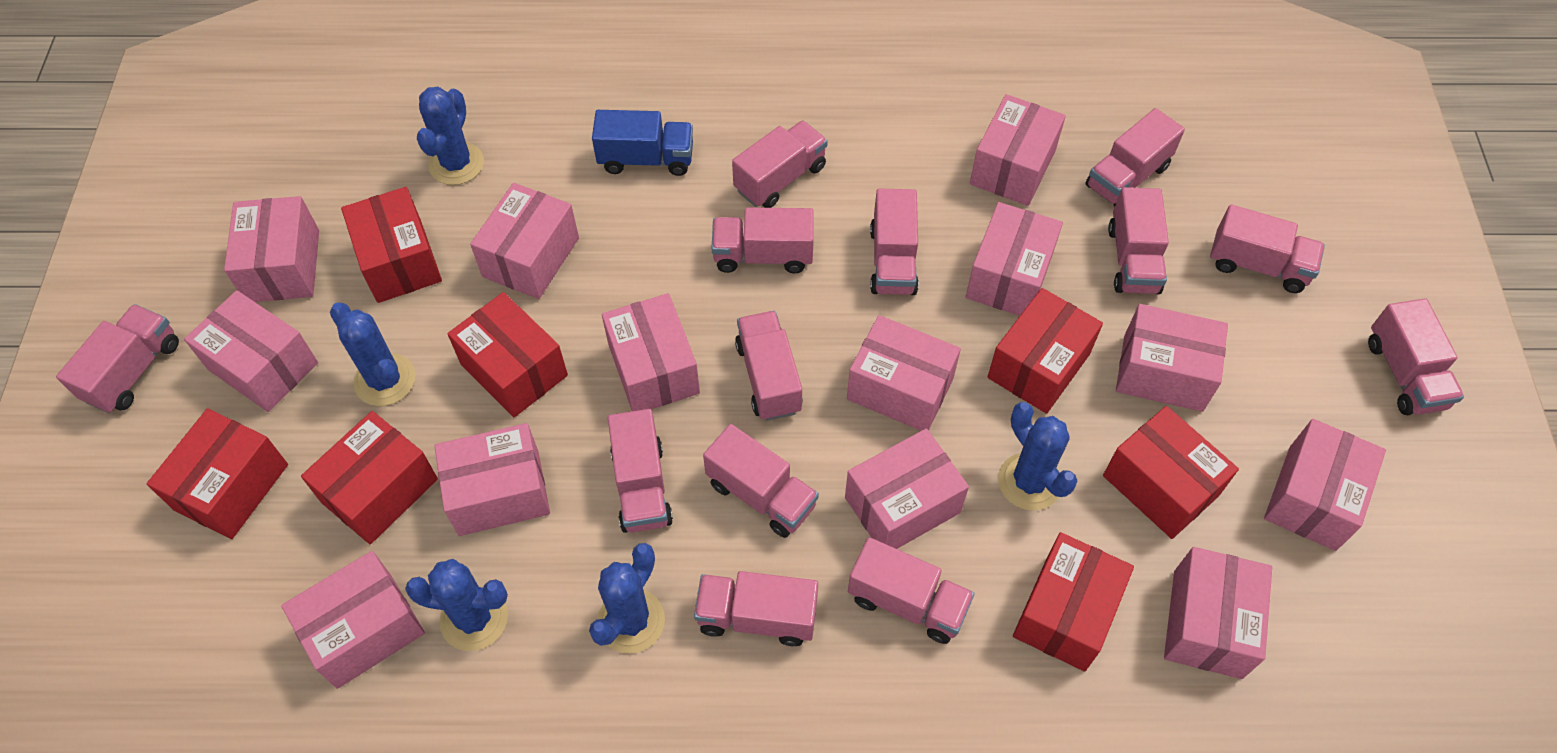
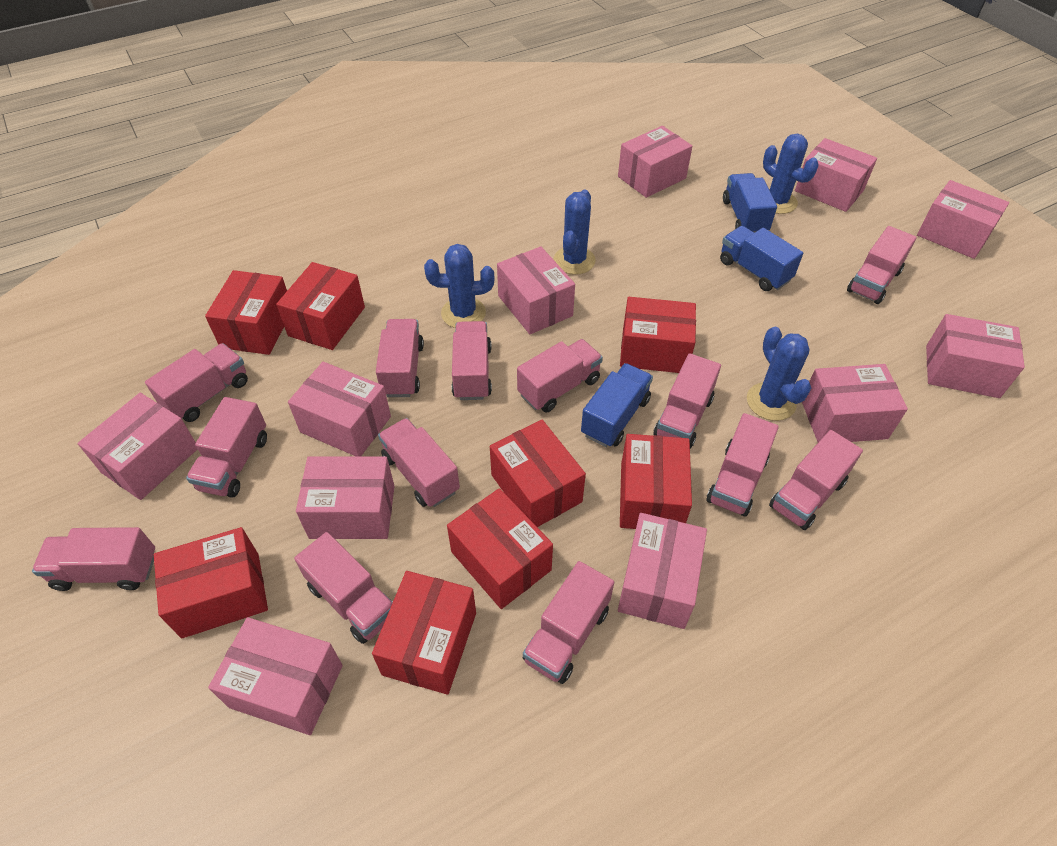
blue cactus: 5 -> 4
blue truck: 1 -> 3
pink box: 13 -> 11
red box: 7 -> 8

